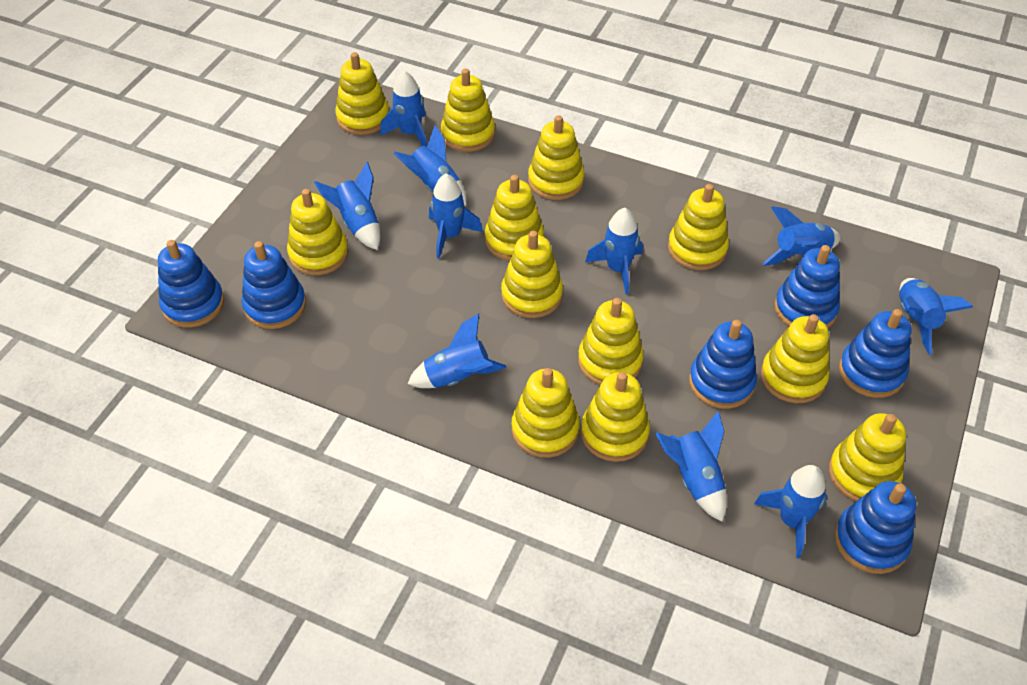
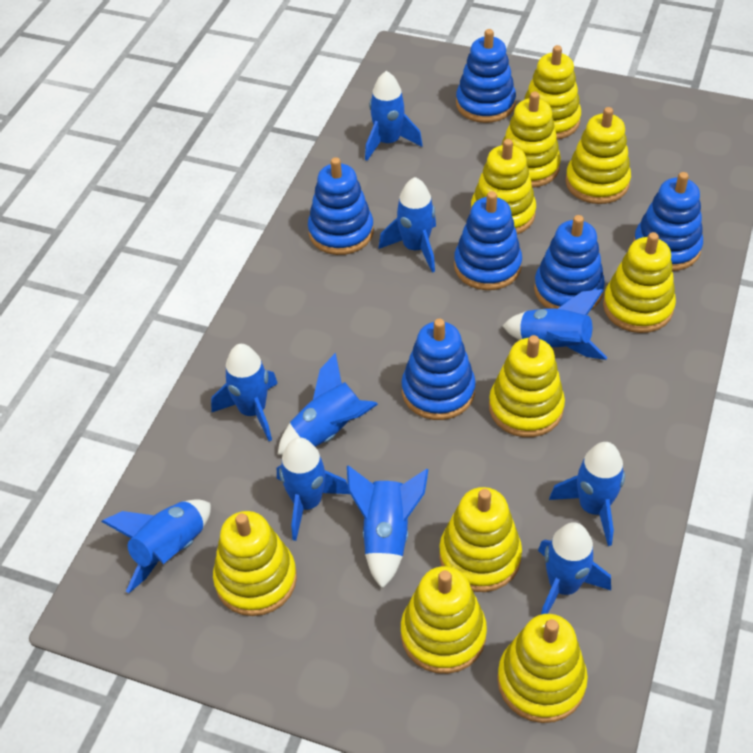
yellow stacking toy: 12 -> 10

